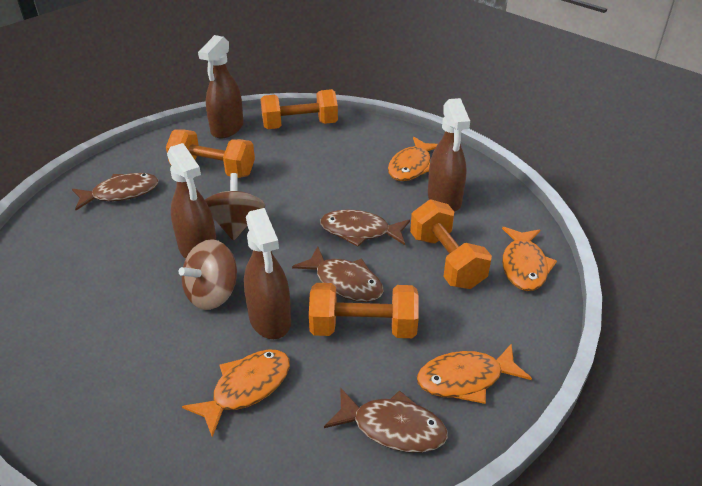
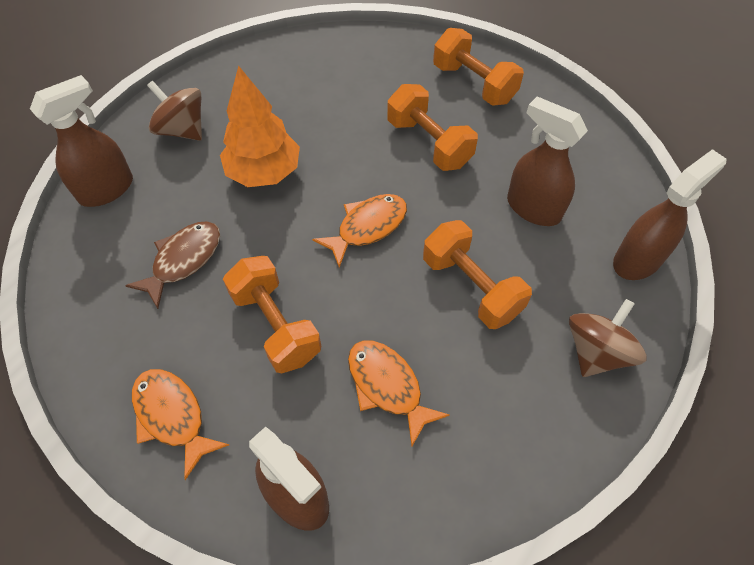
brown fish: 4 -> 1
orange fish: 4 -> 3
orange tree: 0 -> 1

